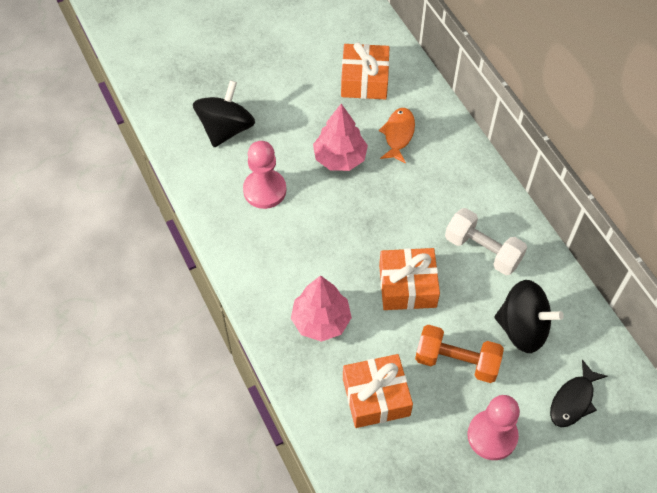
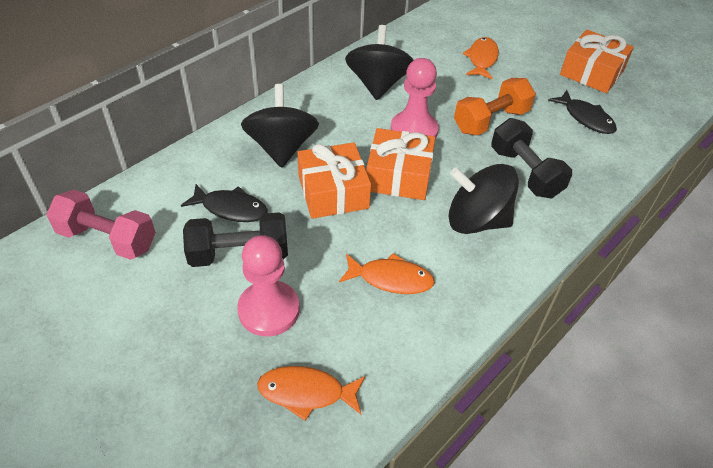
black dumbbell: 0 -> 2
black fish: 1 -> 2
black spinning top: 2 -> 3
orange fish: 1 -> 3
pink dumbbell: 0 -> 1
pink tree: 2 -> 0
white dumbbell: 1 -> 0

